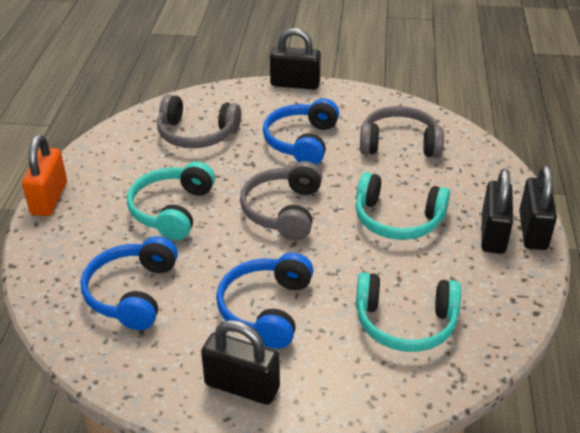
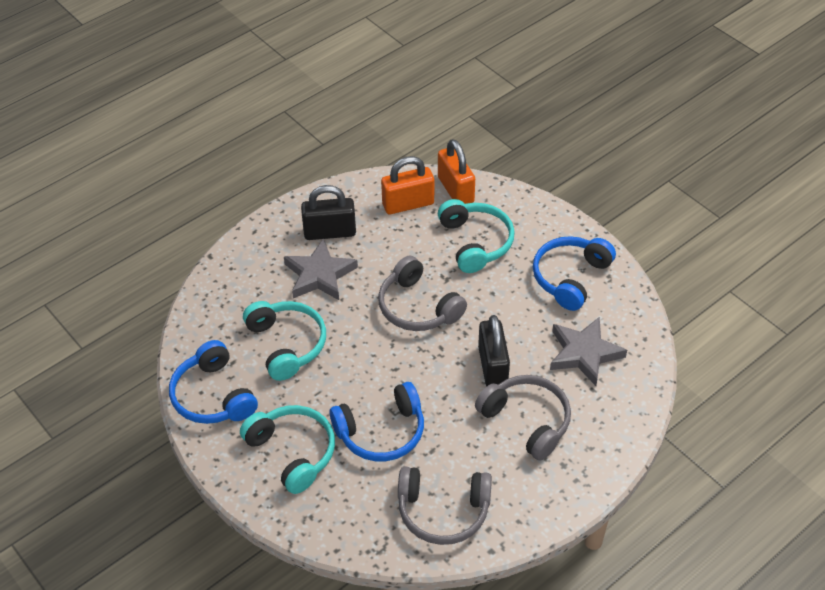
black padlock: 4 -> 2
grey star: 0 -> 2
orange padlock: 1 -> 2

